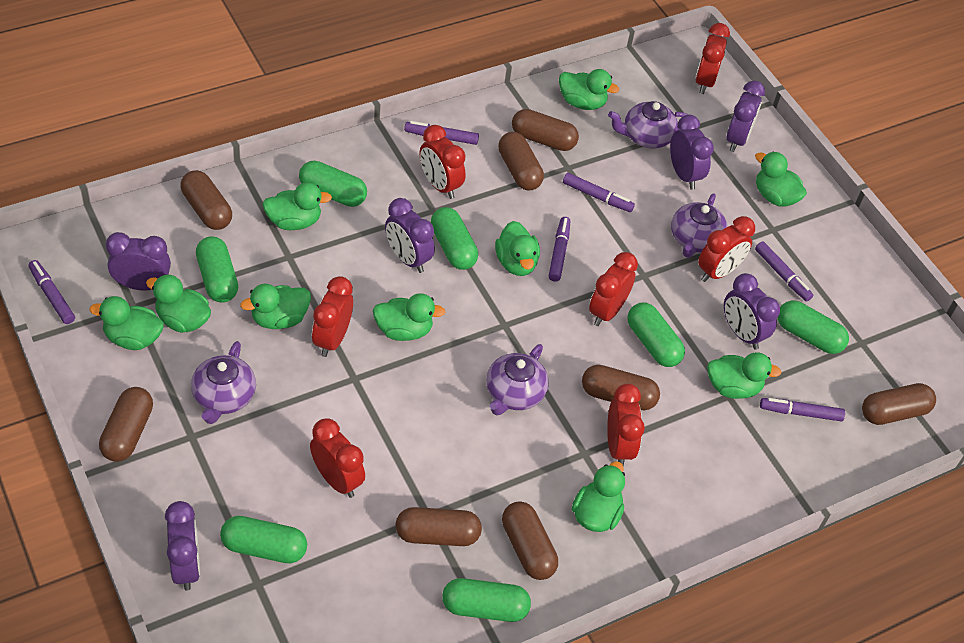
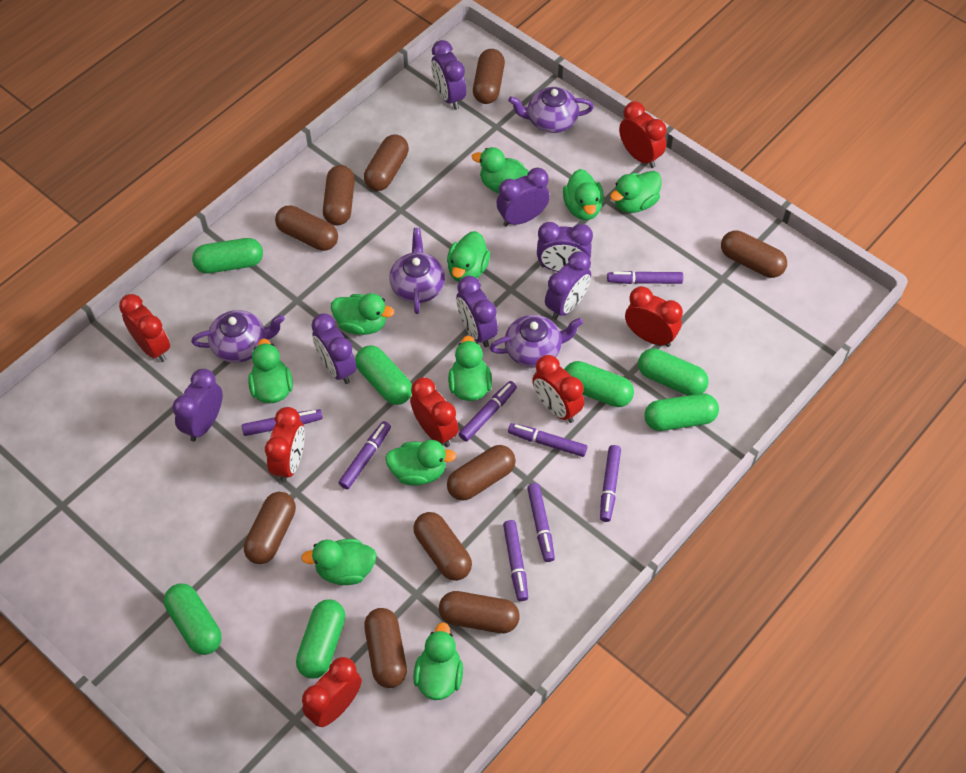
brown capsule: 8 -> 10
purple clock: 6 -> 7
purple marker: 6 -> 8

